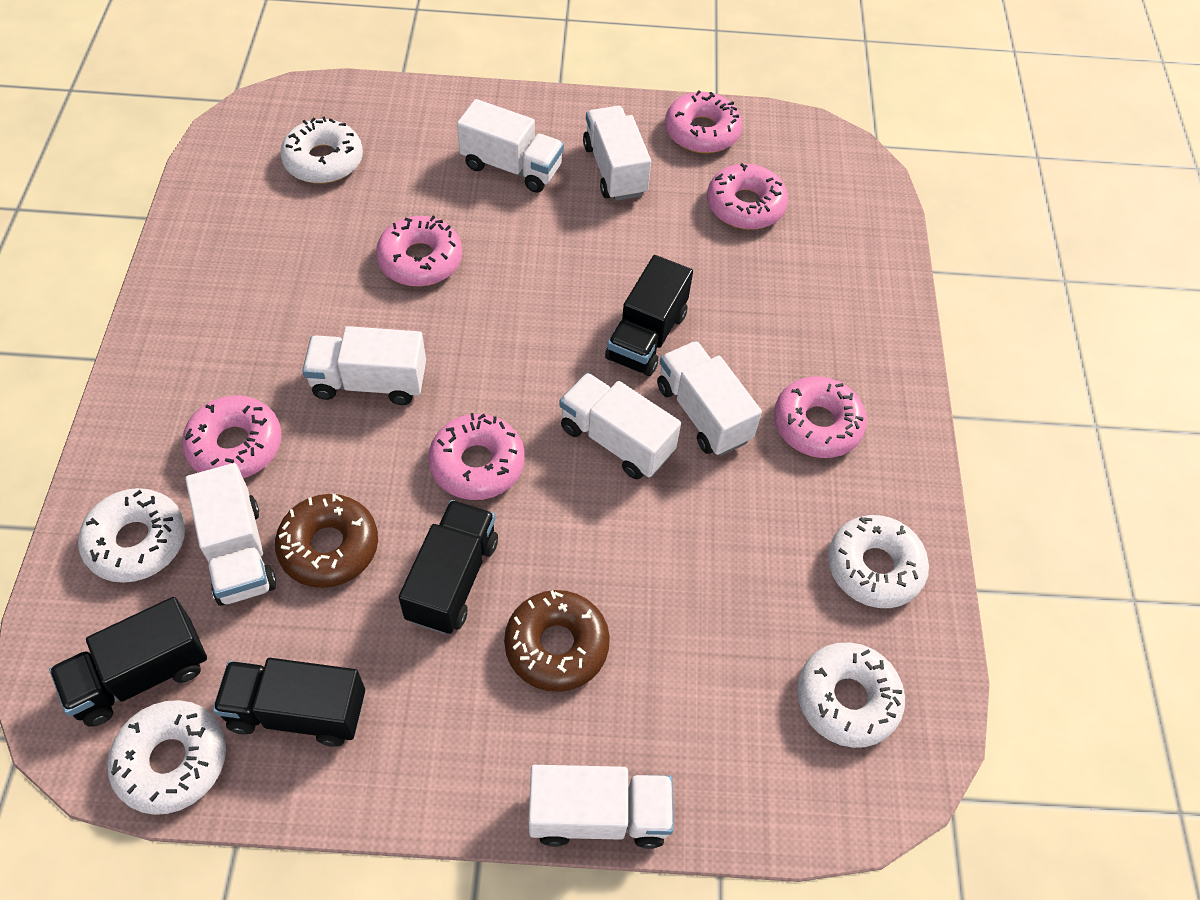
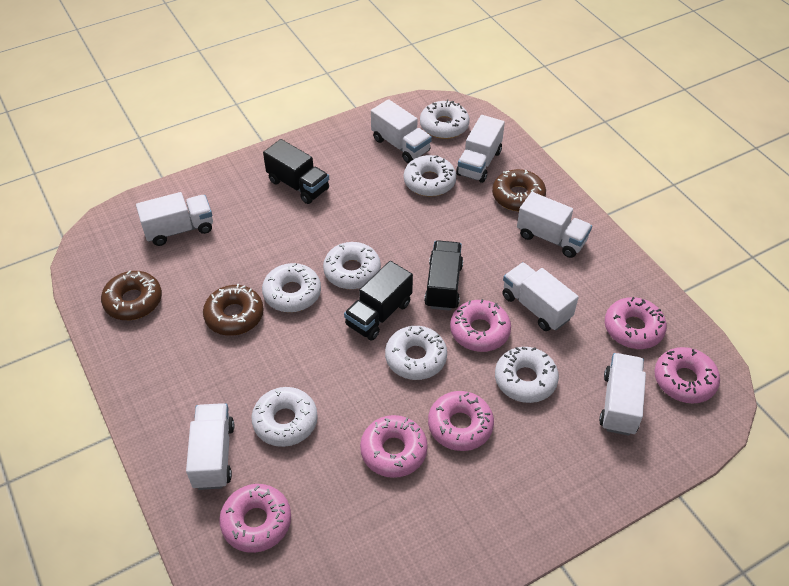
black truck: 4 -> 3
brown donut: 2 -> 3
white donut: 5 -> 7

